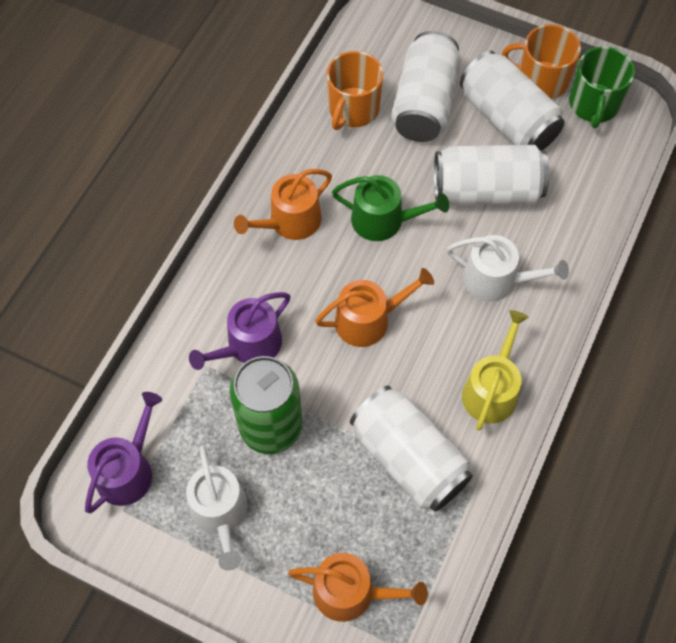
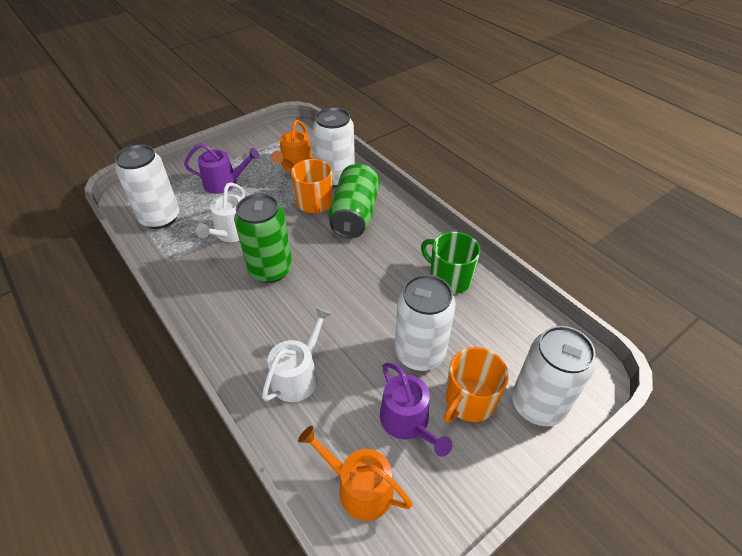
green can: 1 -> 2
green watering can: 1 -> 0
orange watering can: 3 -> 2
yellow watering can: 1 -> 0

